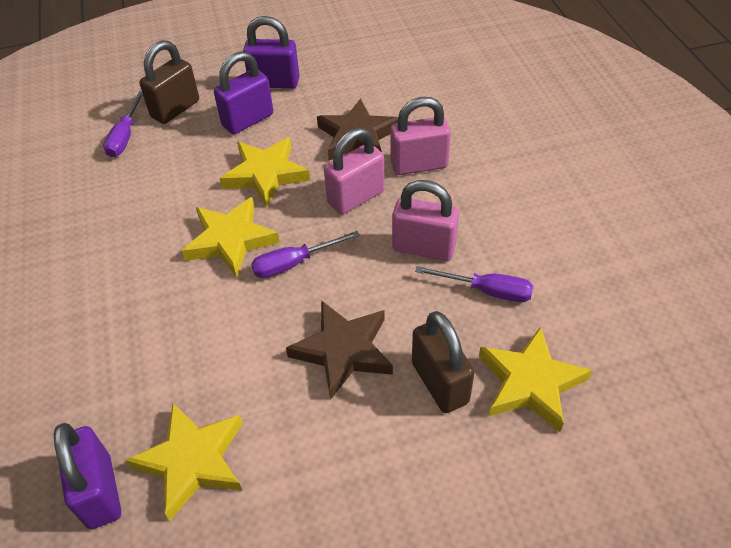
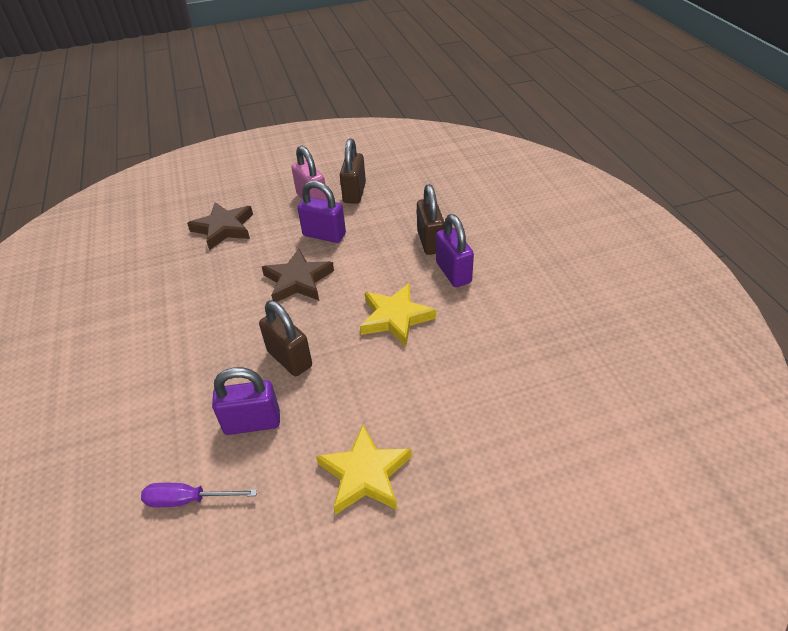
brown padlock: 2 -> 3
pink padlock: 3 -> 1
purple screwdriver: 3 -> 1
yellow star: 4 -> 2

